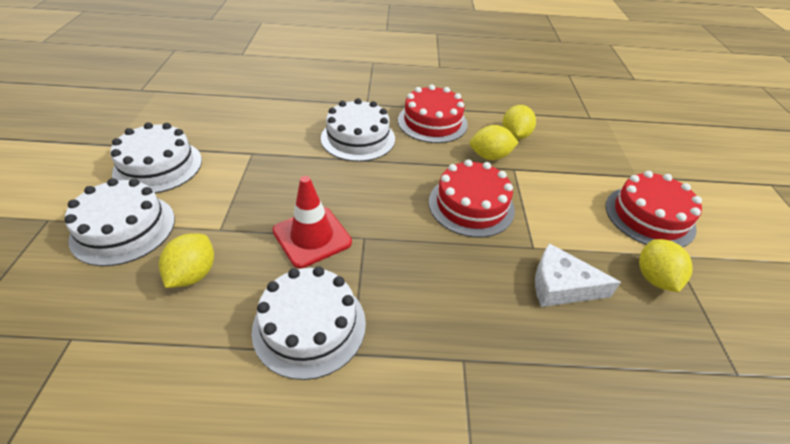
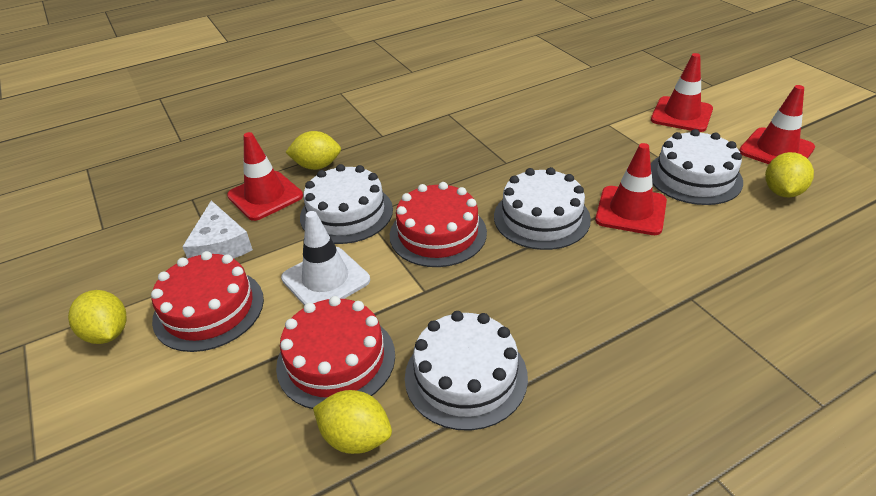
red traffic cone: 1 -> 4
white traffic cone: 0 -> 1

